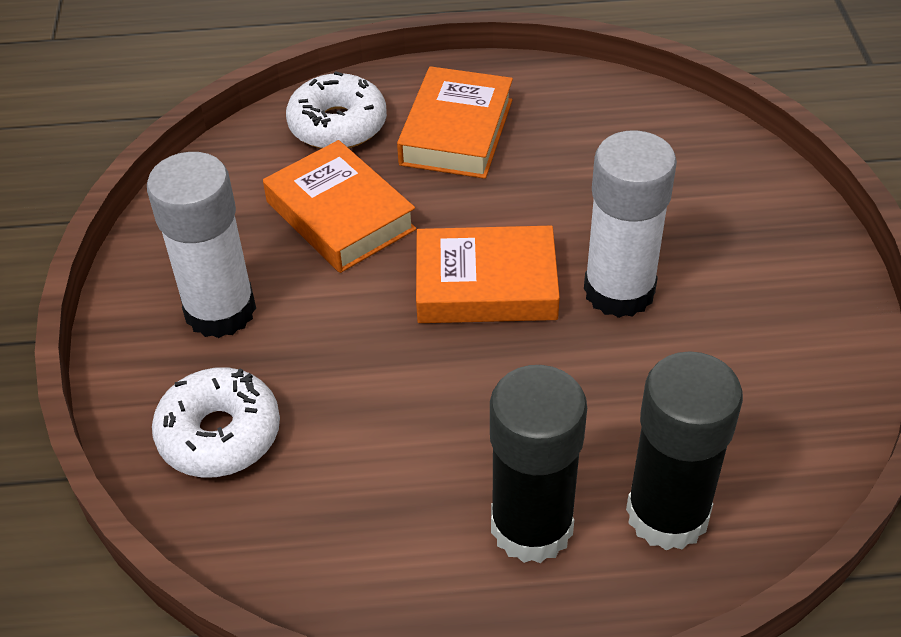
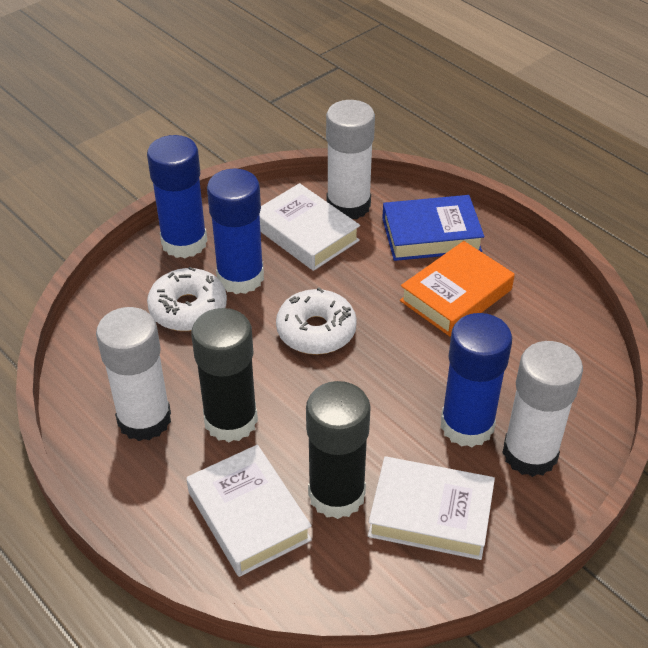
blue book: 0 -> 1
blue glue stick: 0 -> 3
orange book: 3 -> 1
white book: 0 -> 3
white glue stick: 2 -> 3

